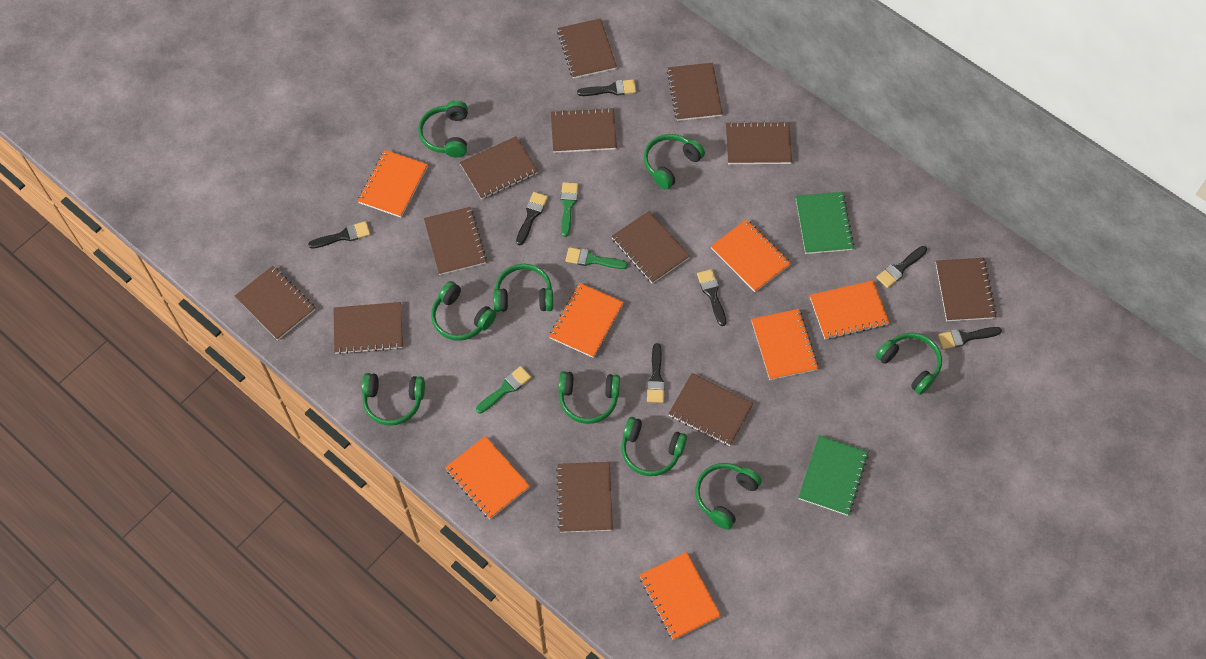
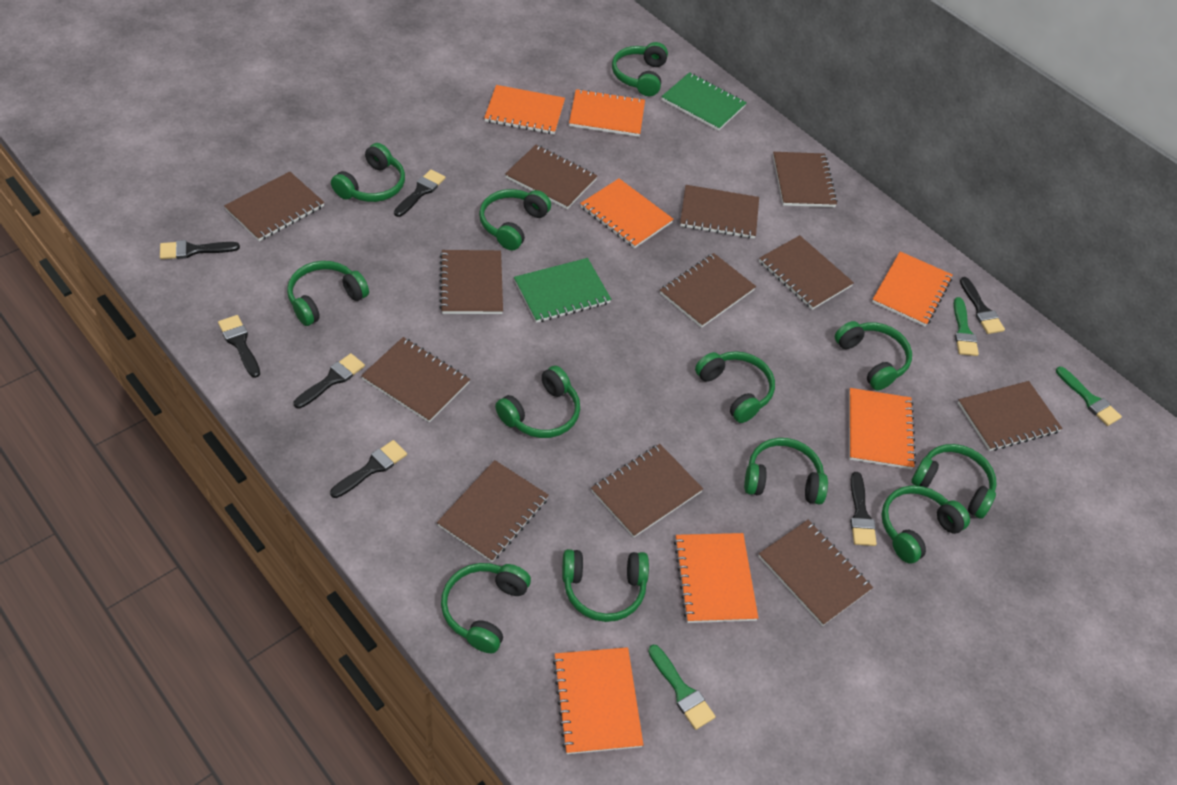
green headphones: 9 -> 12

